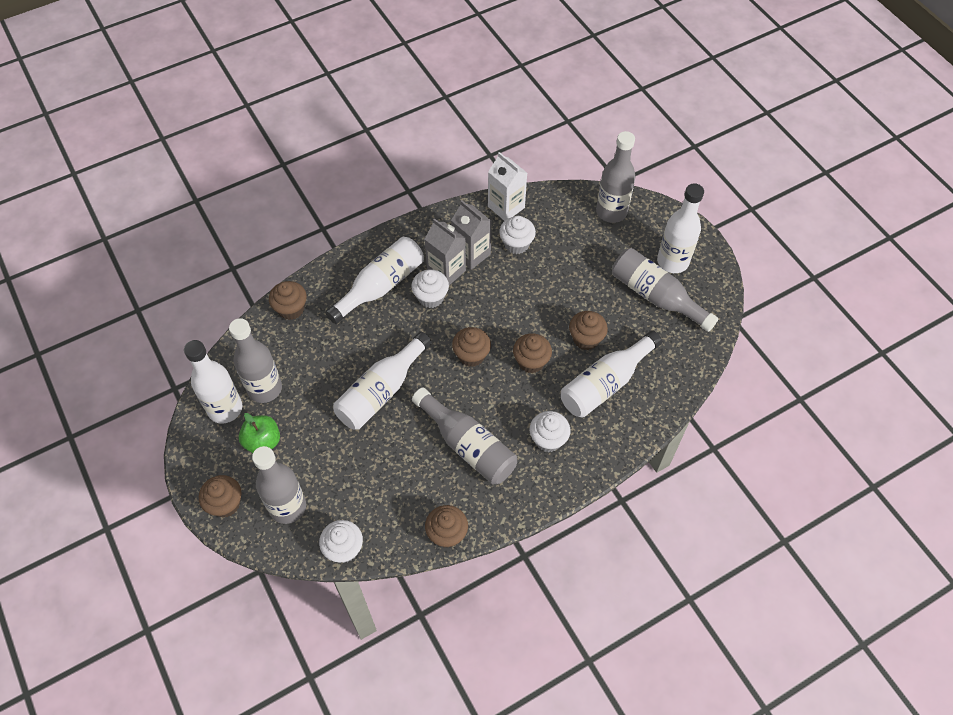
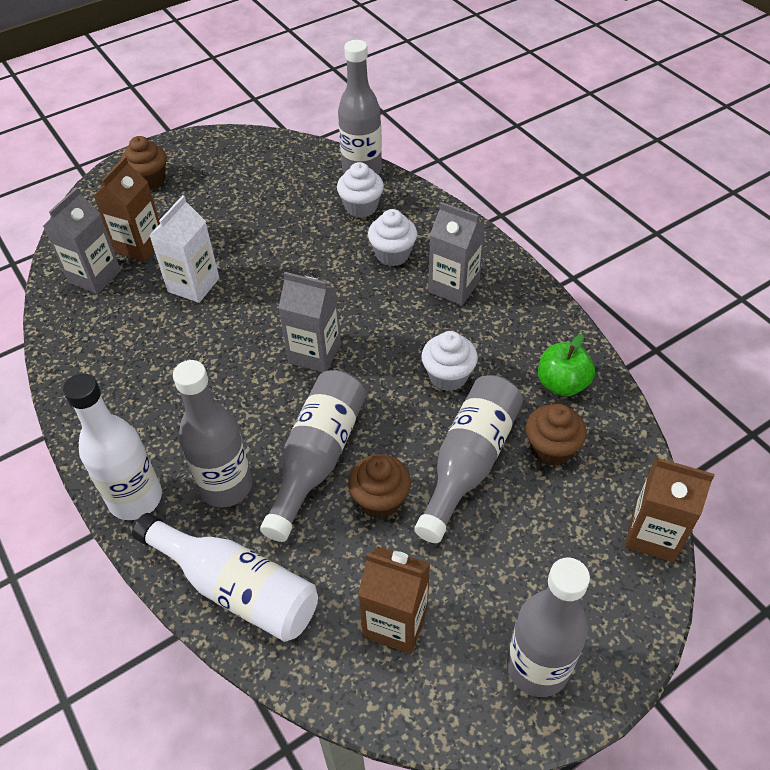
brown carton: 0 -> 3
brown cupcake: 6 -> 3
grey carton: 2 -> 3
white bottle: 5 -> 2
white cupcake: 4 -> 3

